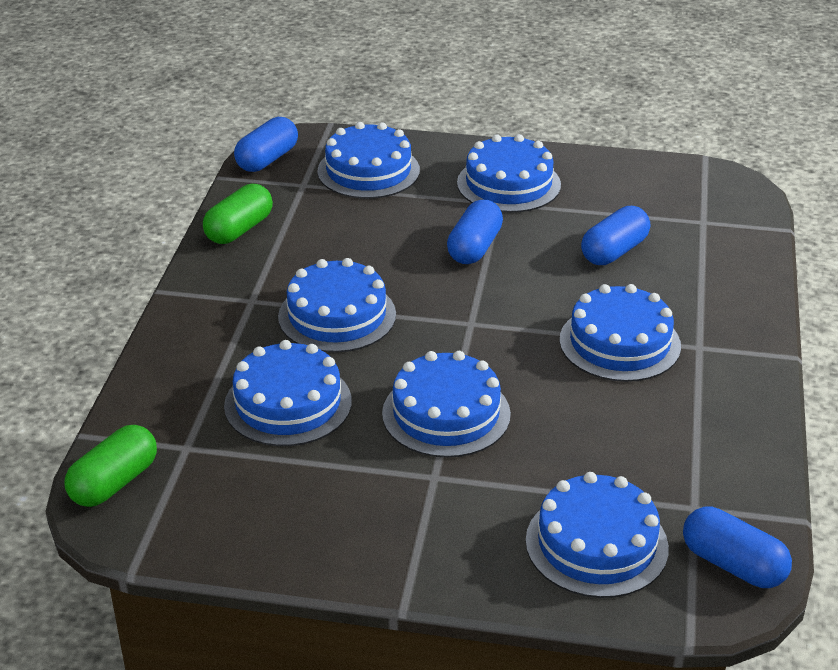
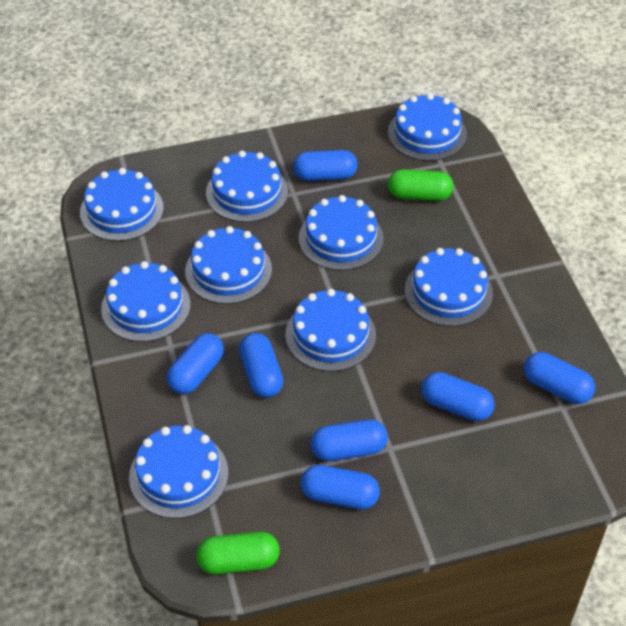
blue cake: 7 -> 9
blue capsule: 4 -> 7

